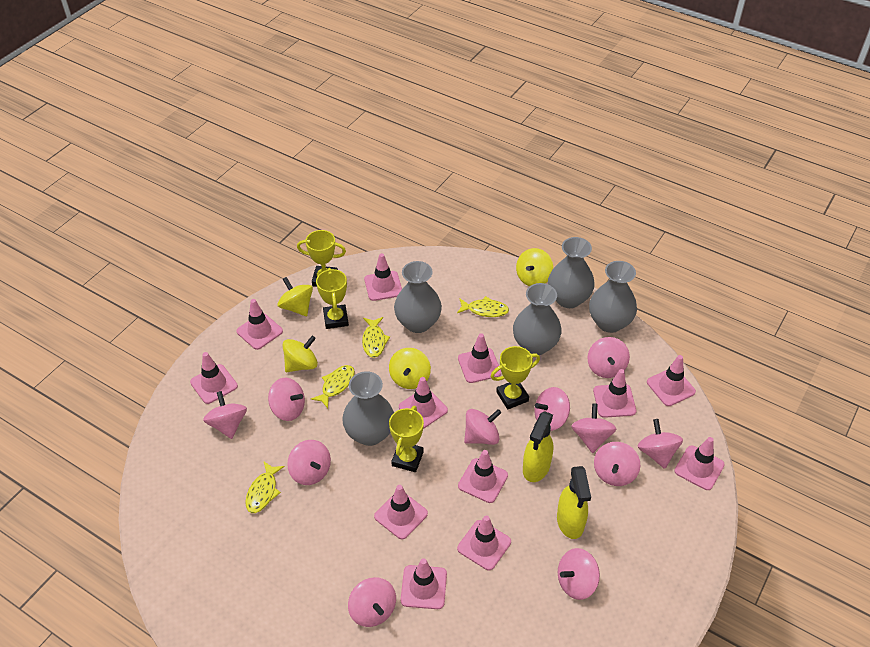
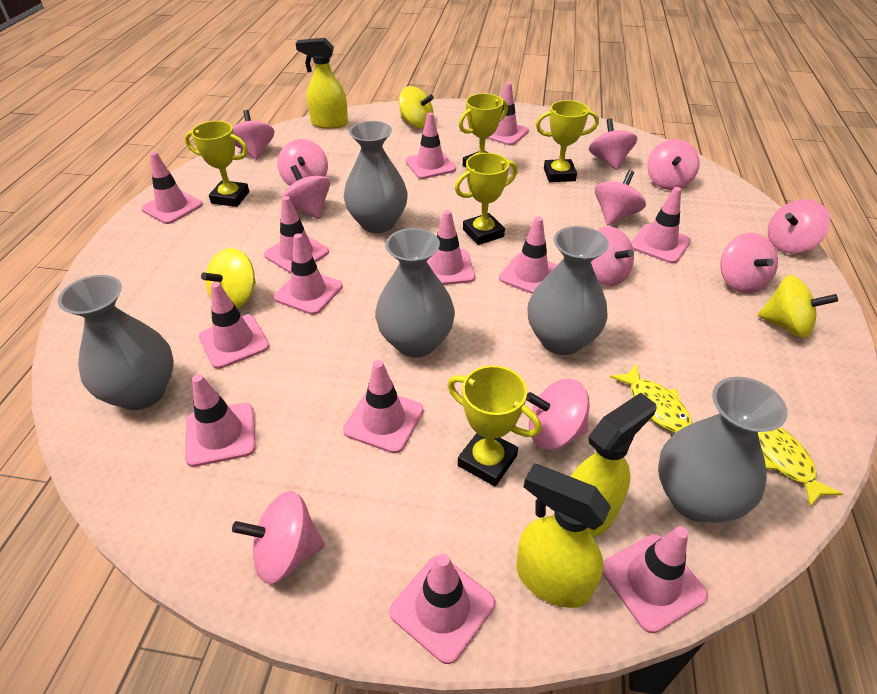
pink traffic cone: 12 -> 13
yellow fish: 4 -> 2
yellow spinning top: 4 -> 3
yellow spray bottle: 2 -> 3
yellow trophy: 4 -> 5

